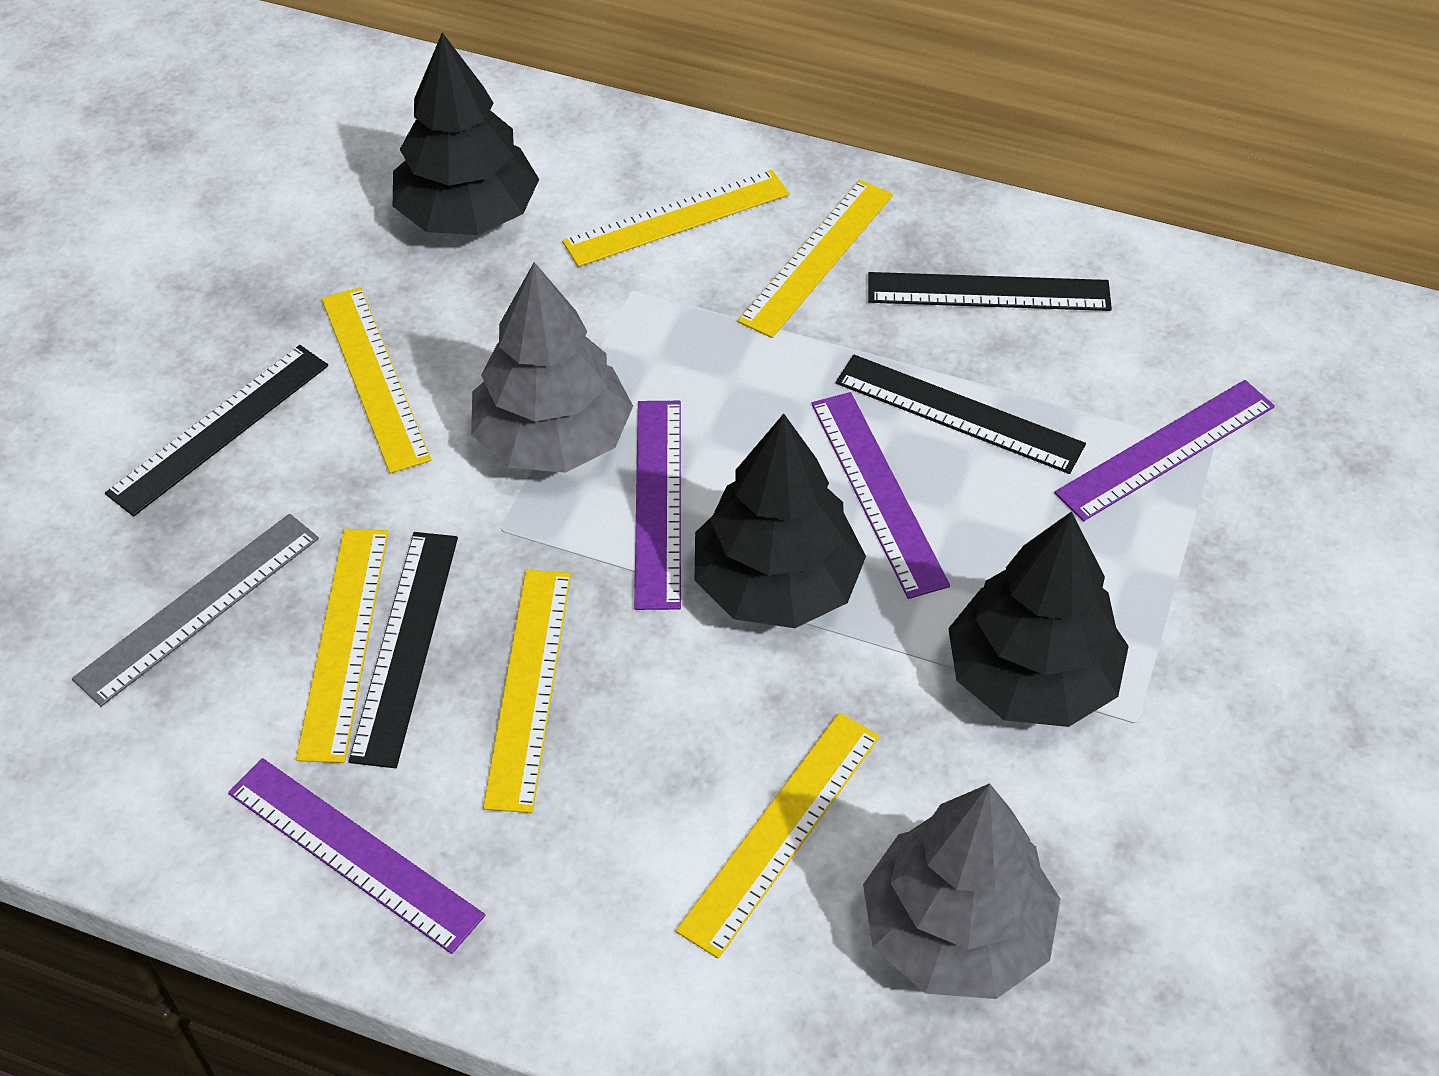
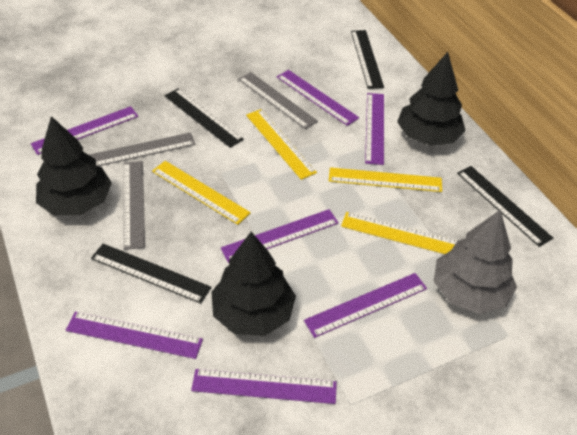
grey ruler: 1 -> 3
grey tree: 2 -> 1
purple ruler: 4 -> 7
yellow ruler: 6 -> 4

